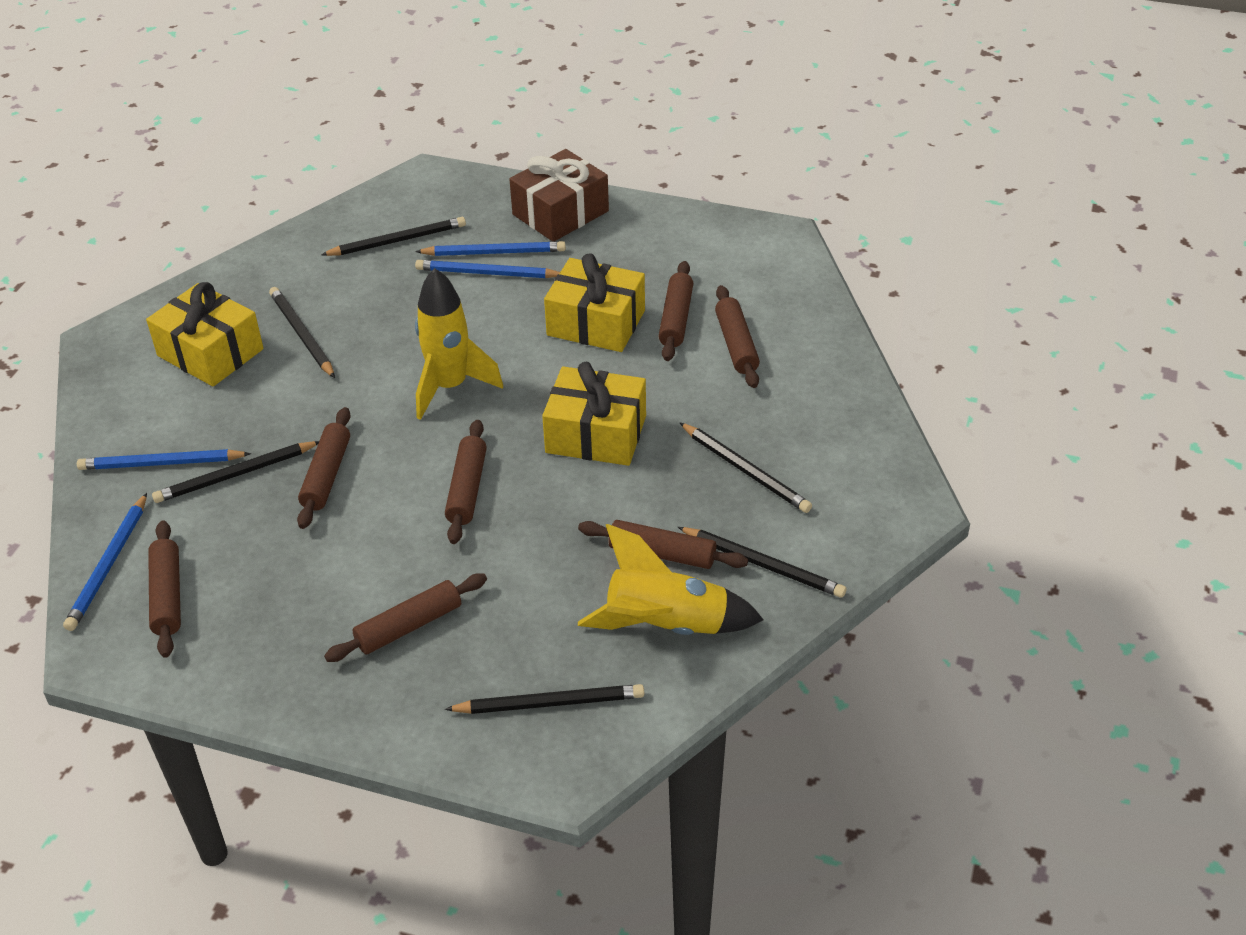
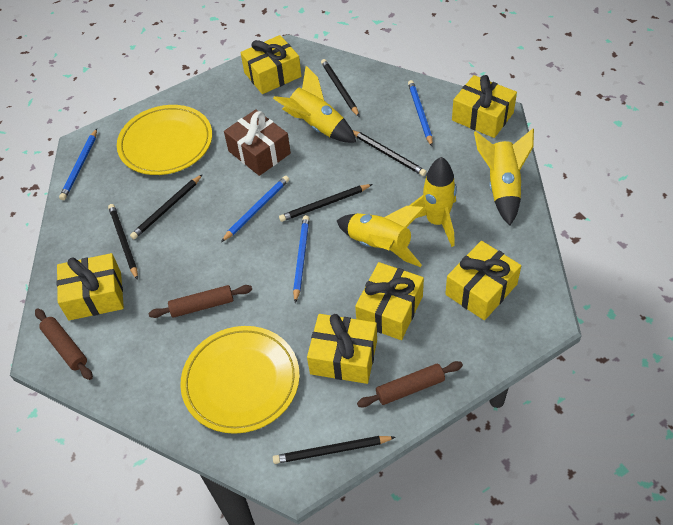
brown rolling pin: 7 -> 3
yellow gift: 3 -> 6
yellow plate: 0 -> 2
yellow rocket: 2 -> 4

